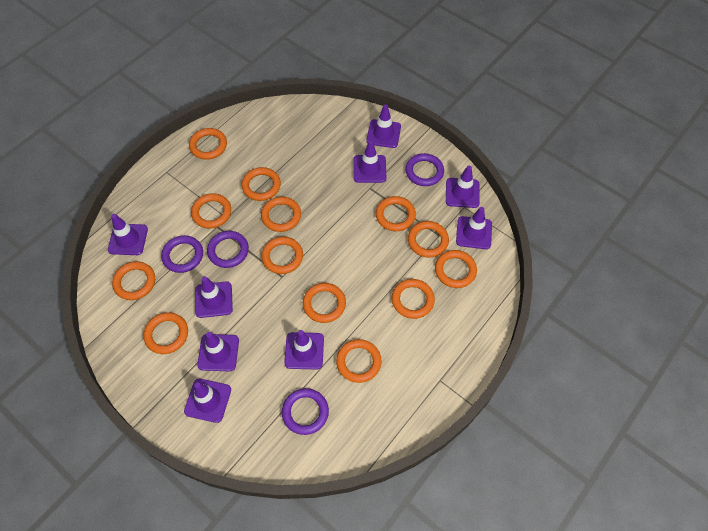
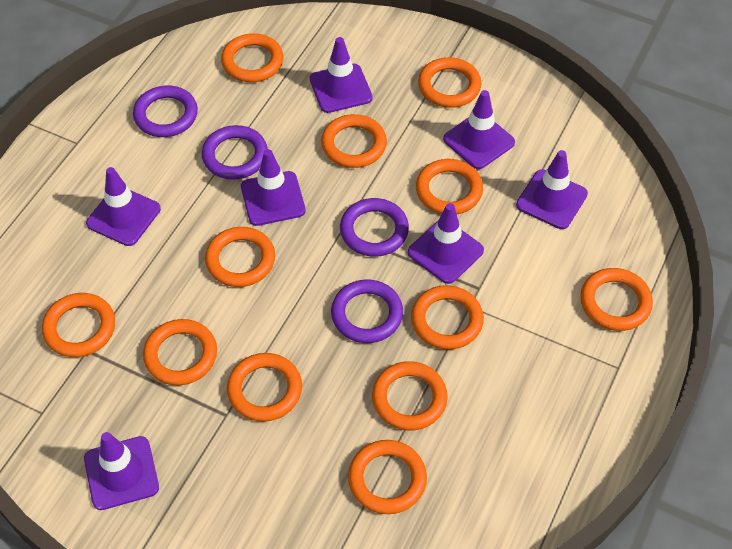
orange ring: 13 -> 12
purple traffic cone: 9 -> 7

